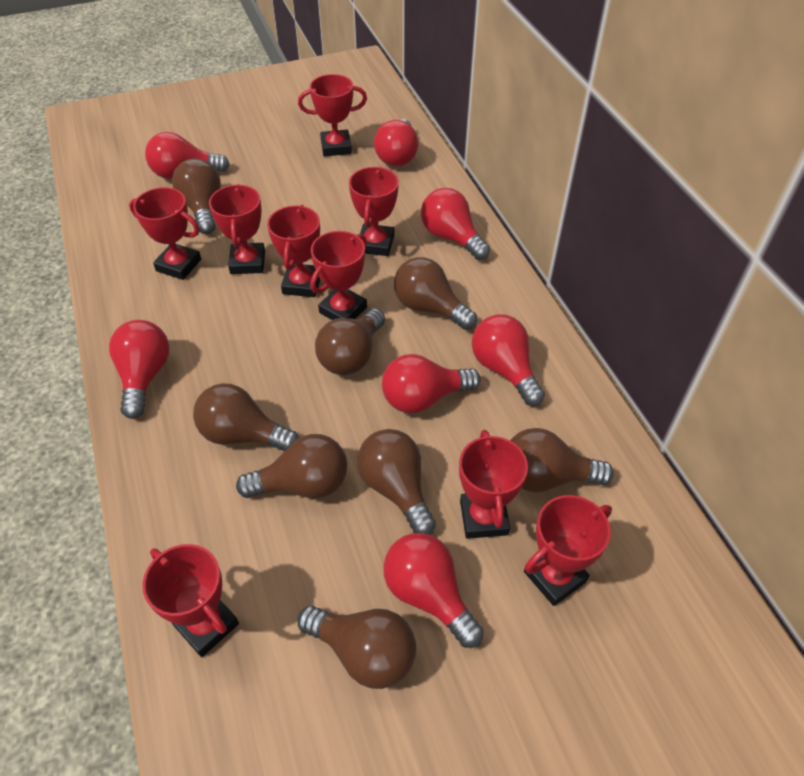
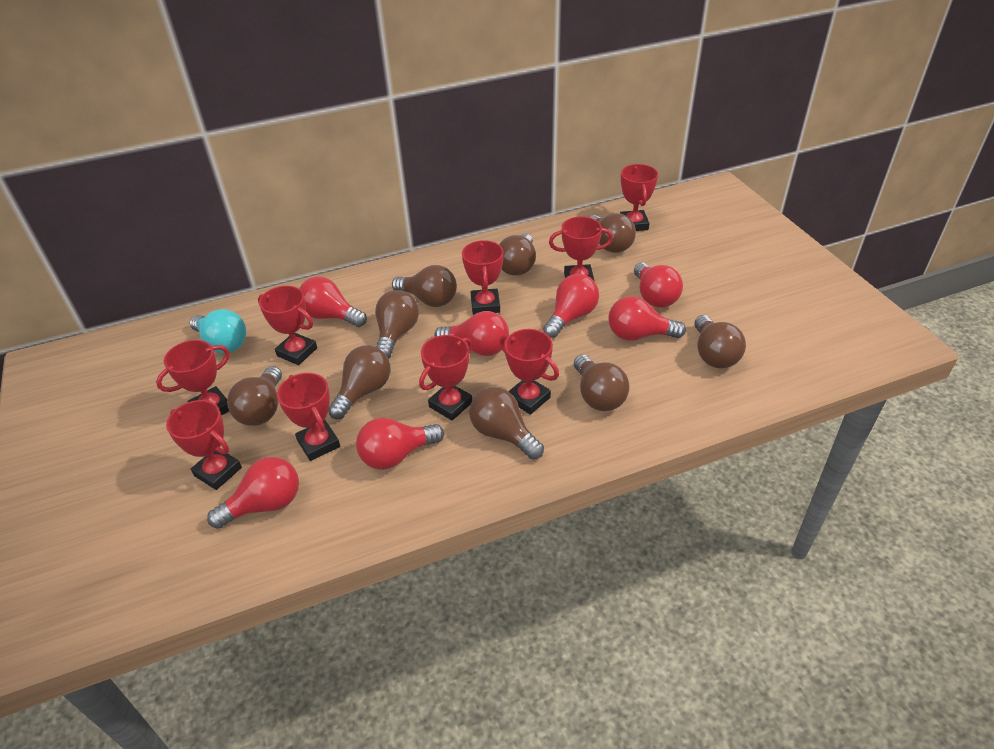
brown light bulb: 8 -> 9
turquoise light bulb: 0 -> 1

